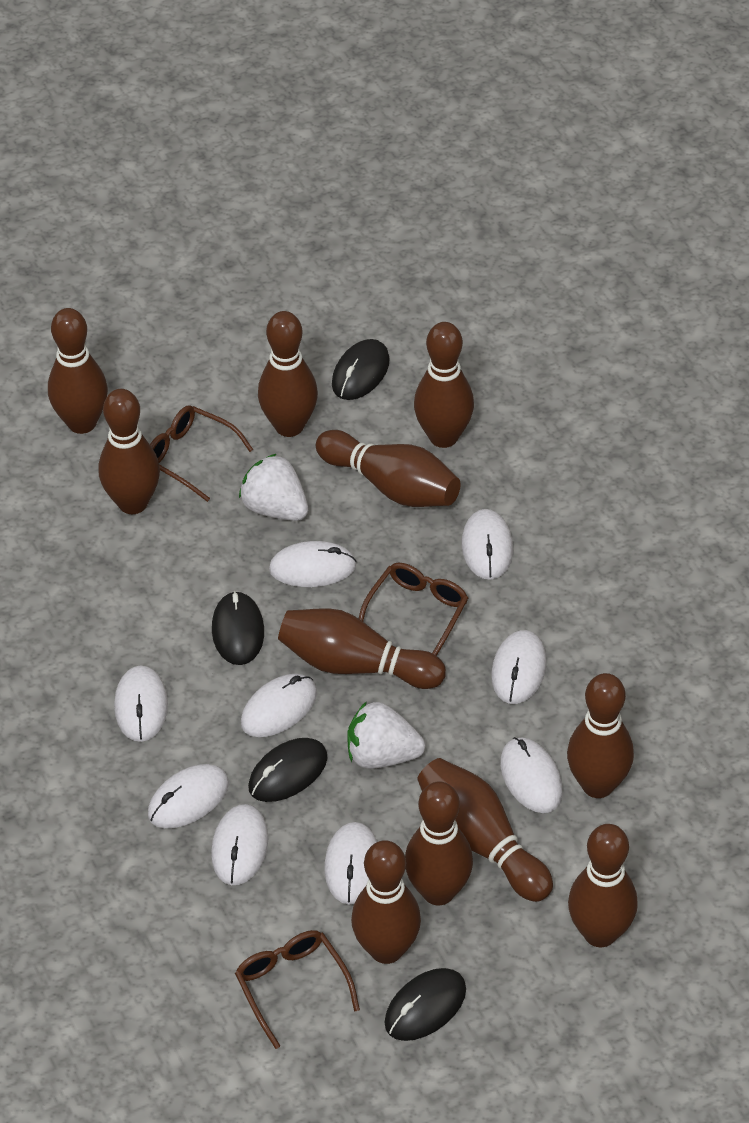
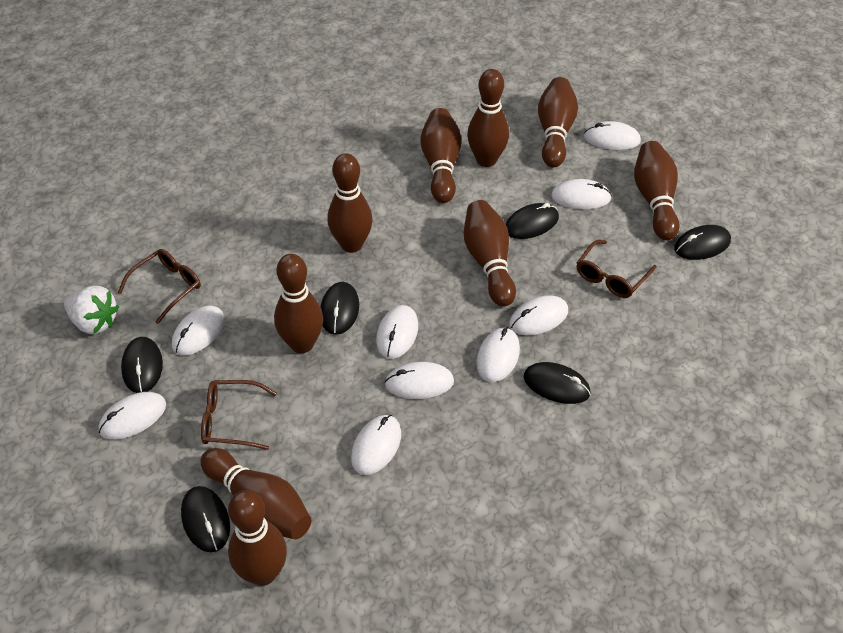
black mouse: 4 -> 6
brown bowling pin: 11 -> 9
white strawberry: 2 -> 1

